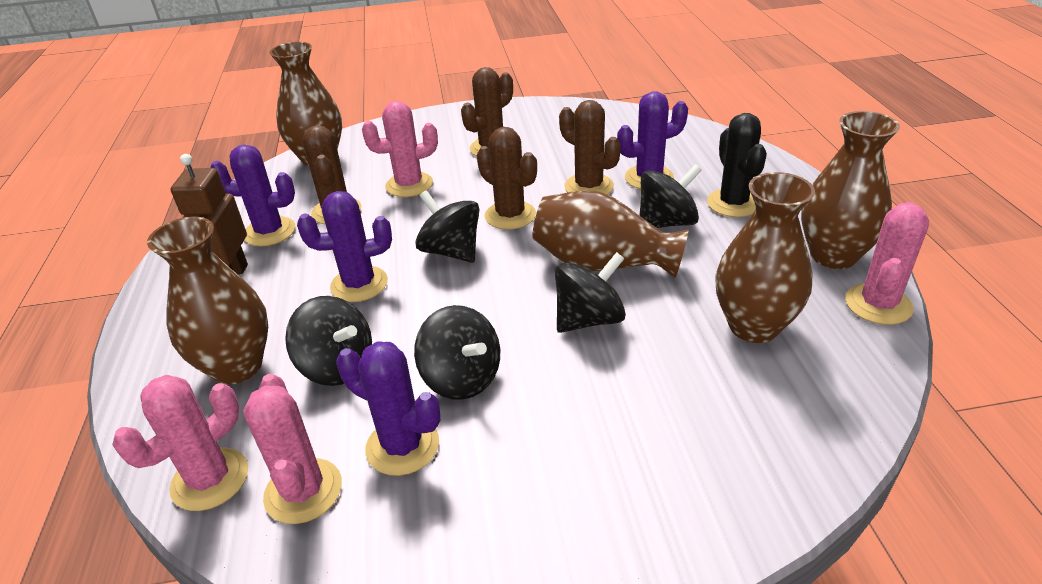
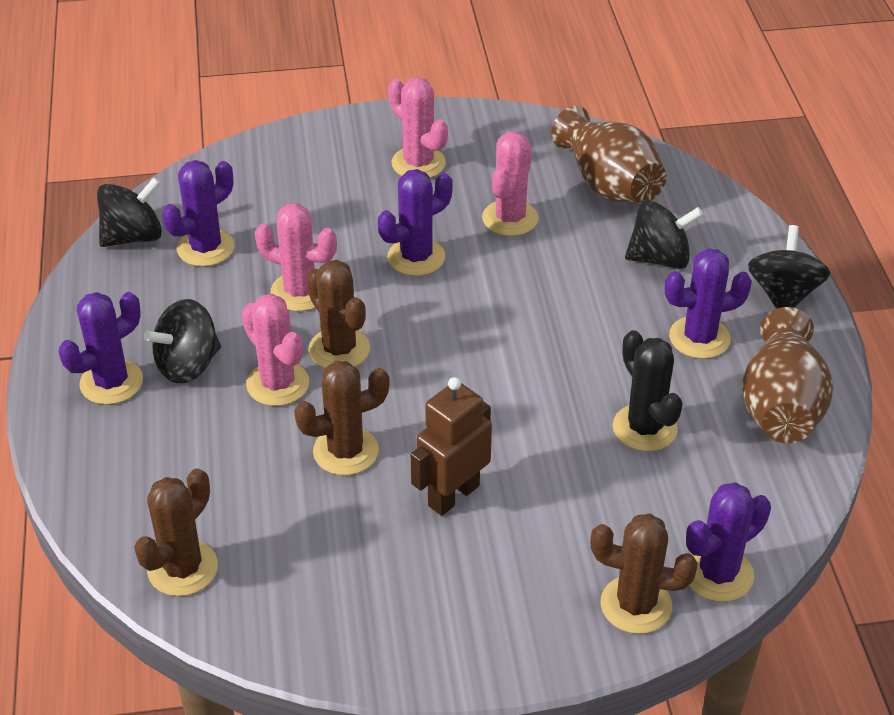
black spinning top: 5 -> 4
brown vase: 5 -> 2
purple cactus: 4 -> 5

